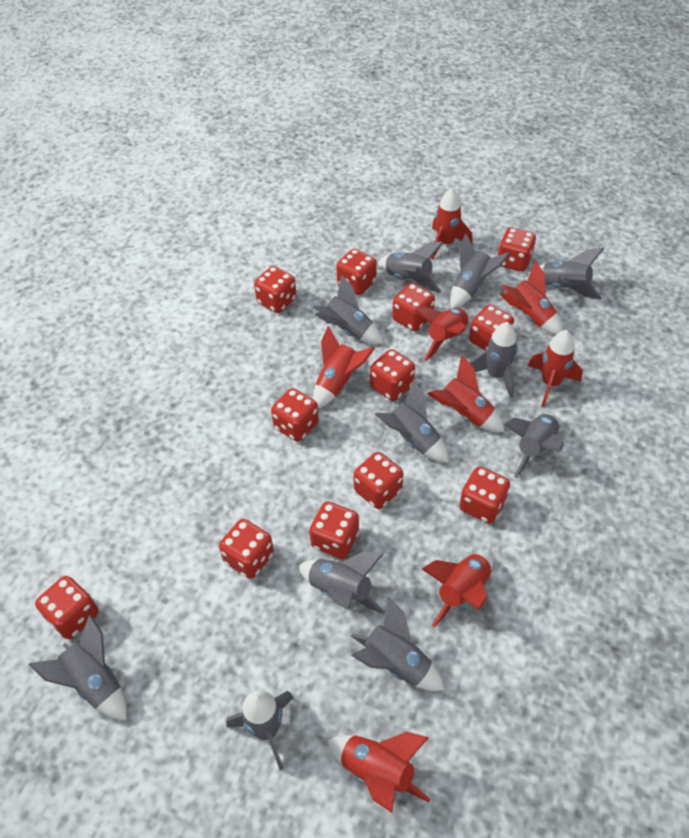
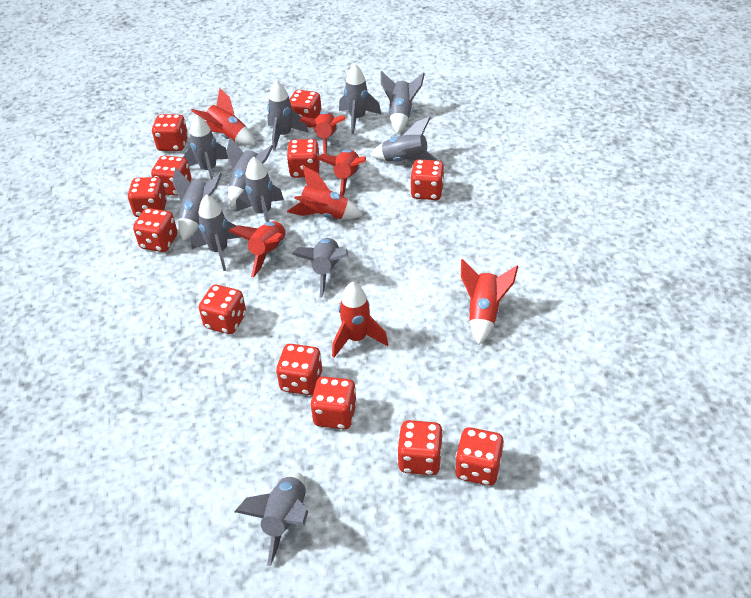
red rocket: 8 -> 7

